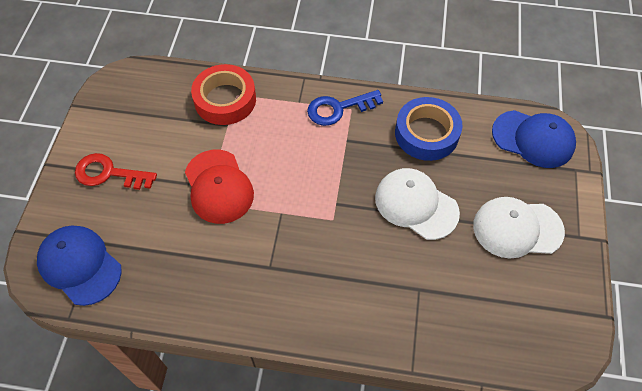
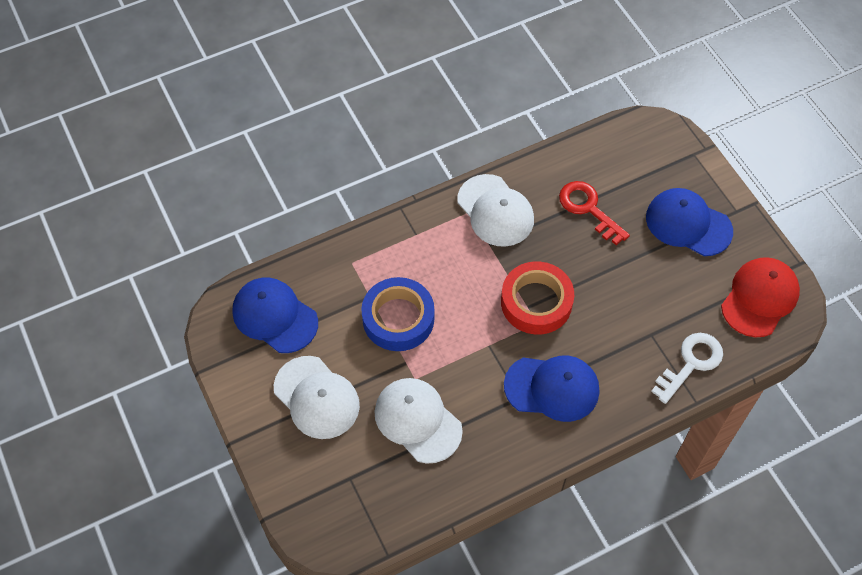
blue cap: 2 -> 3
blue key: 1 -> 0
white cap: 2 -> 3
white key: 0 -> 1

